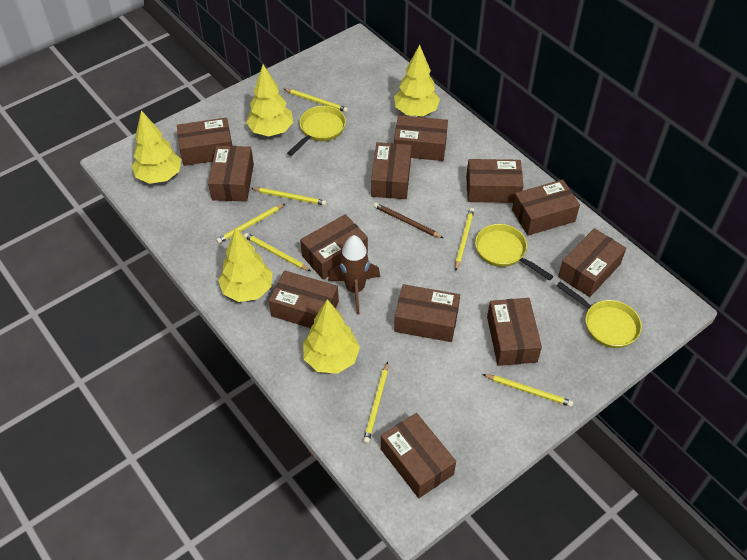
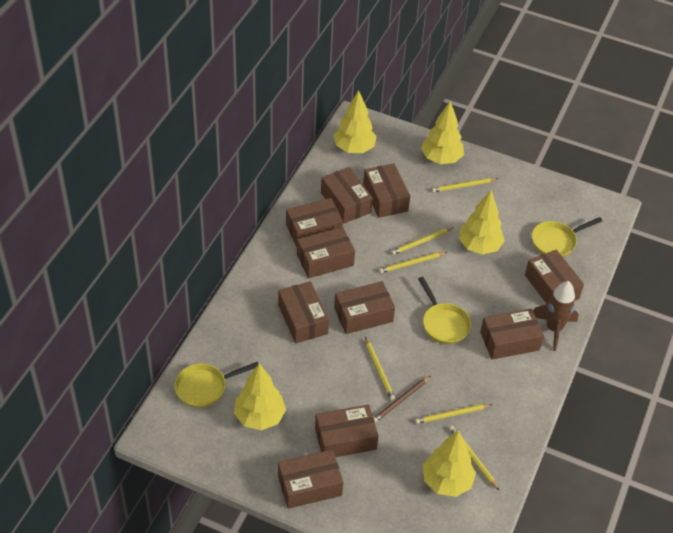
brown box: 12 -> 10
yellow pencil: 7 -> 6

